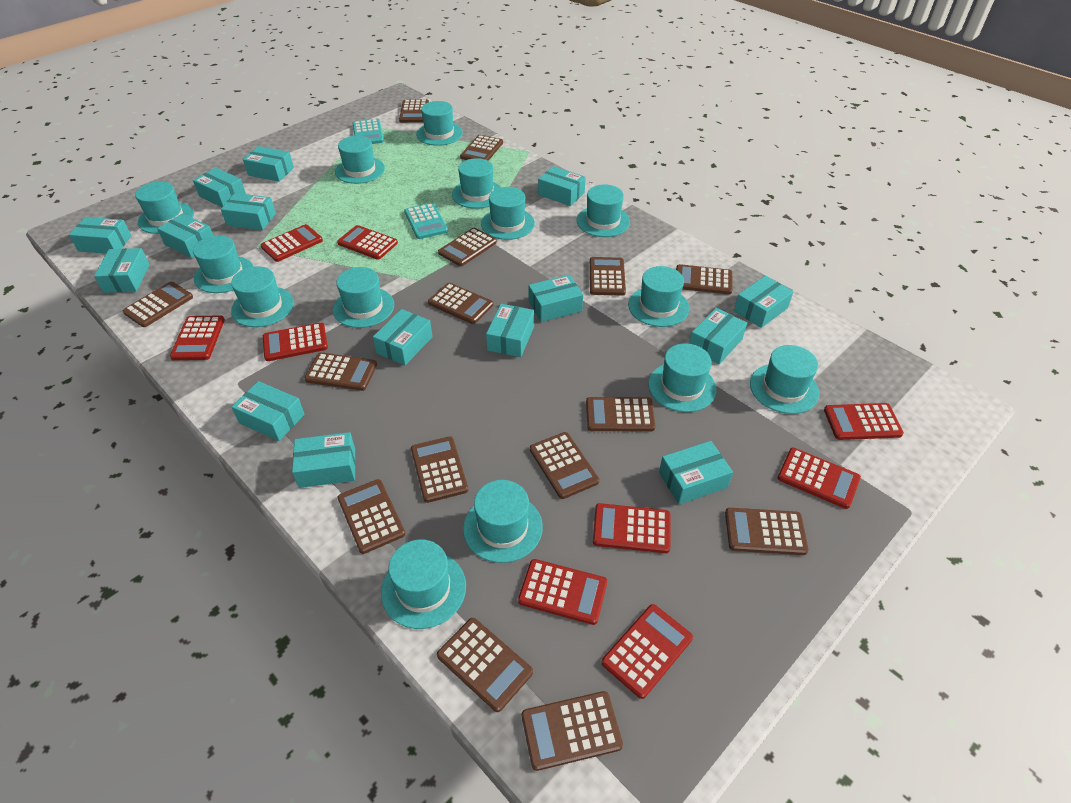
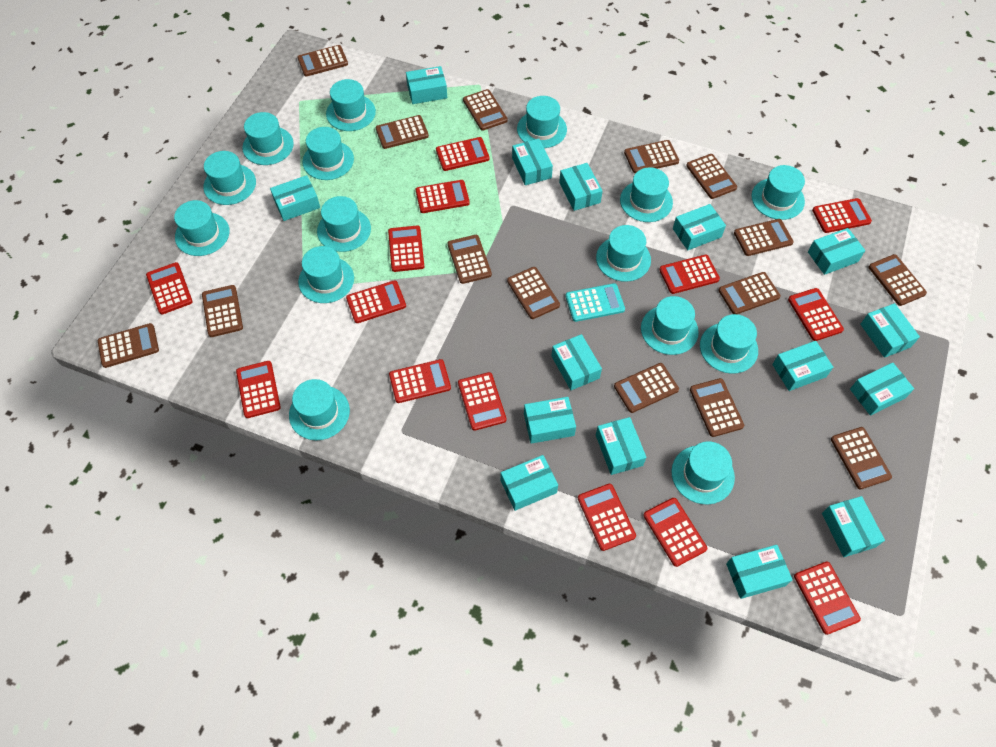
red calculator: 9 -> 14
turquoise calculator: 2 -> 1
turquoise hat: 14 -> 15

